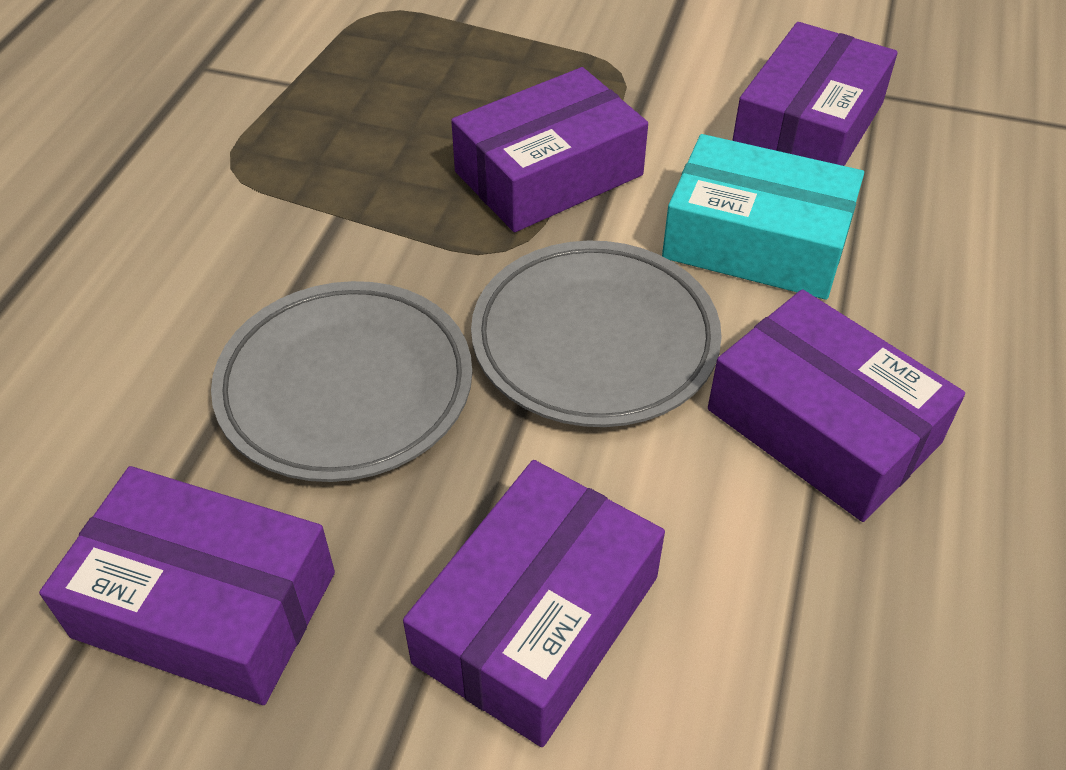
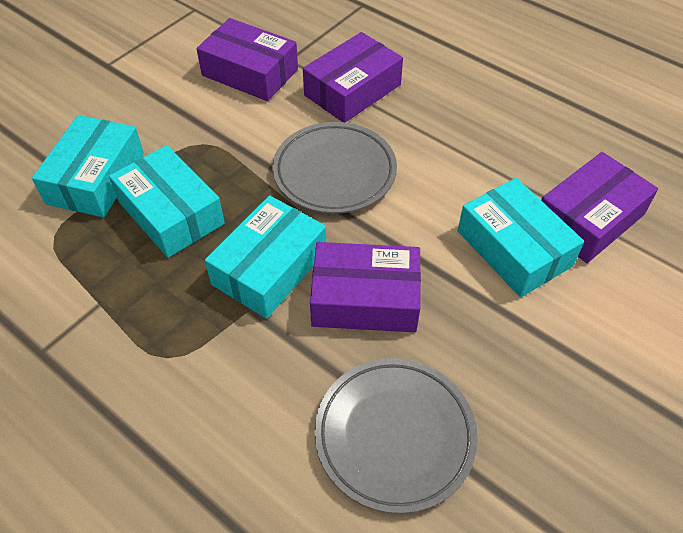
purple box: 5 -> 4
turquoise box: 1 -> 4

